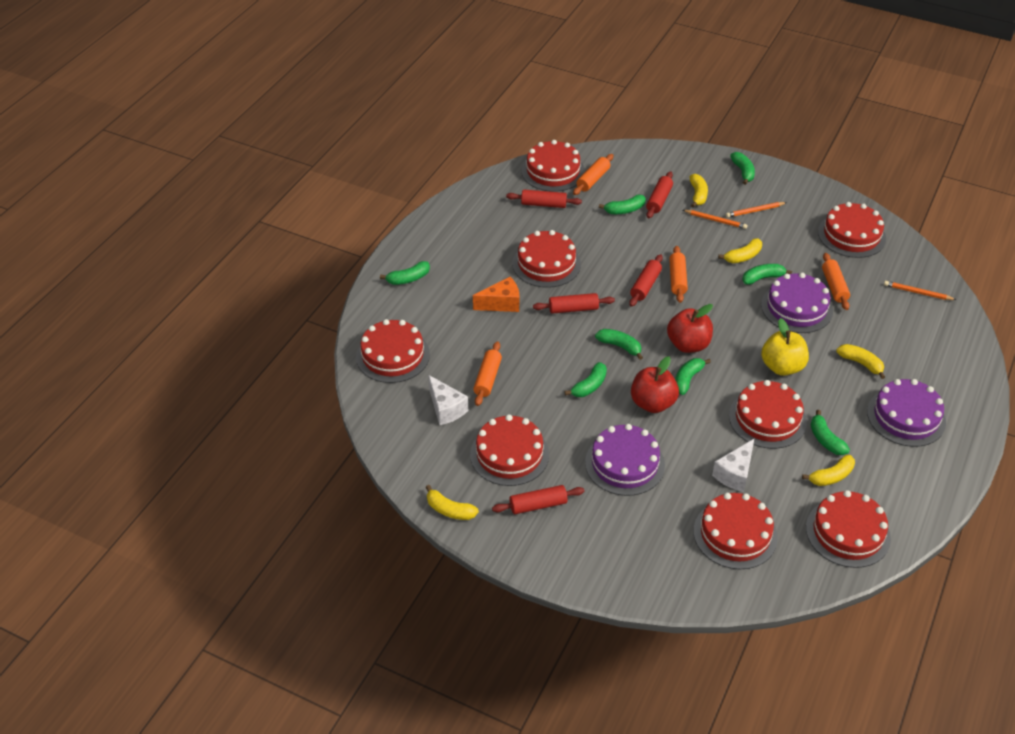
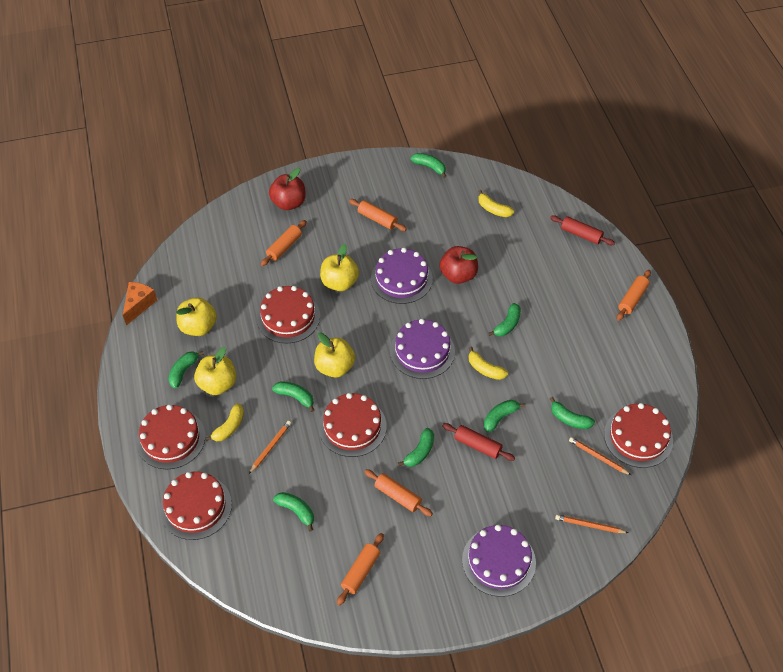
orange rolling pin: 4 -> 5
red cake: 8 -> 5
red rolling pin: 5 -> 2
white cheese: 2 -> 0
yellow apple: 1 -> 4
yellow banana: 5 -> 3

